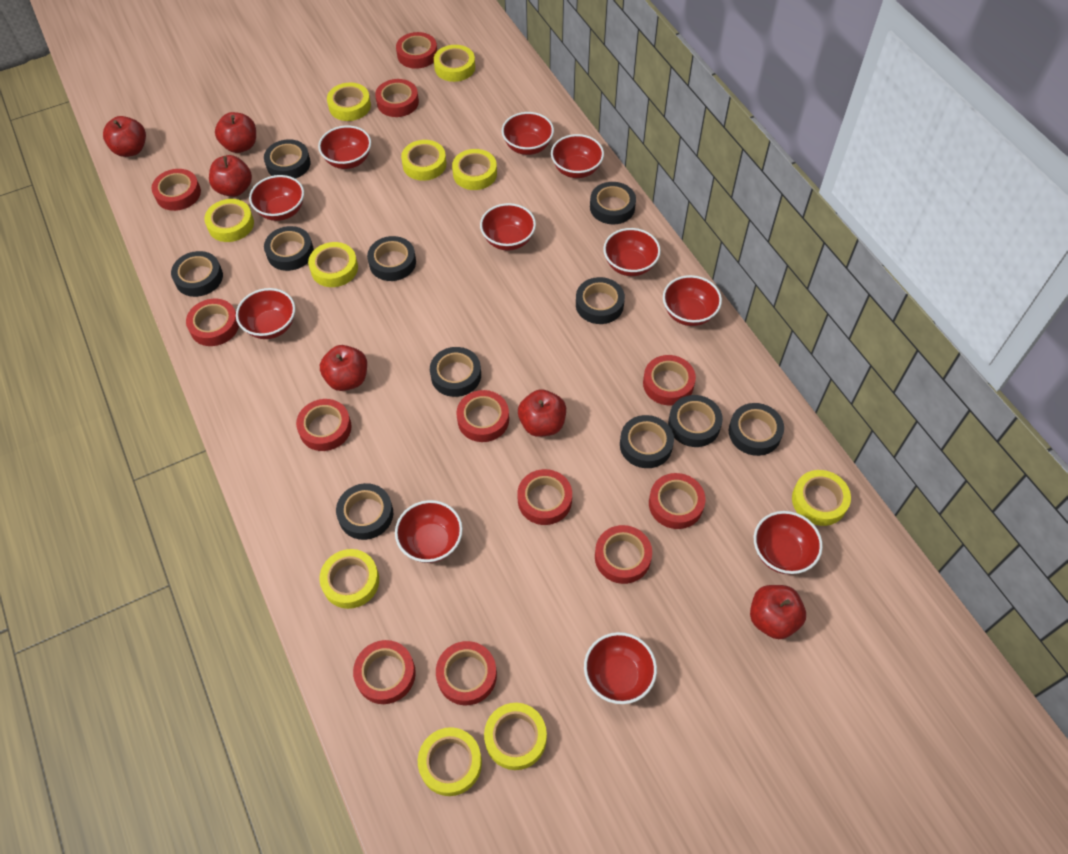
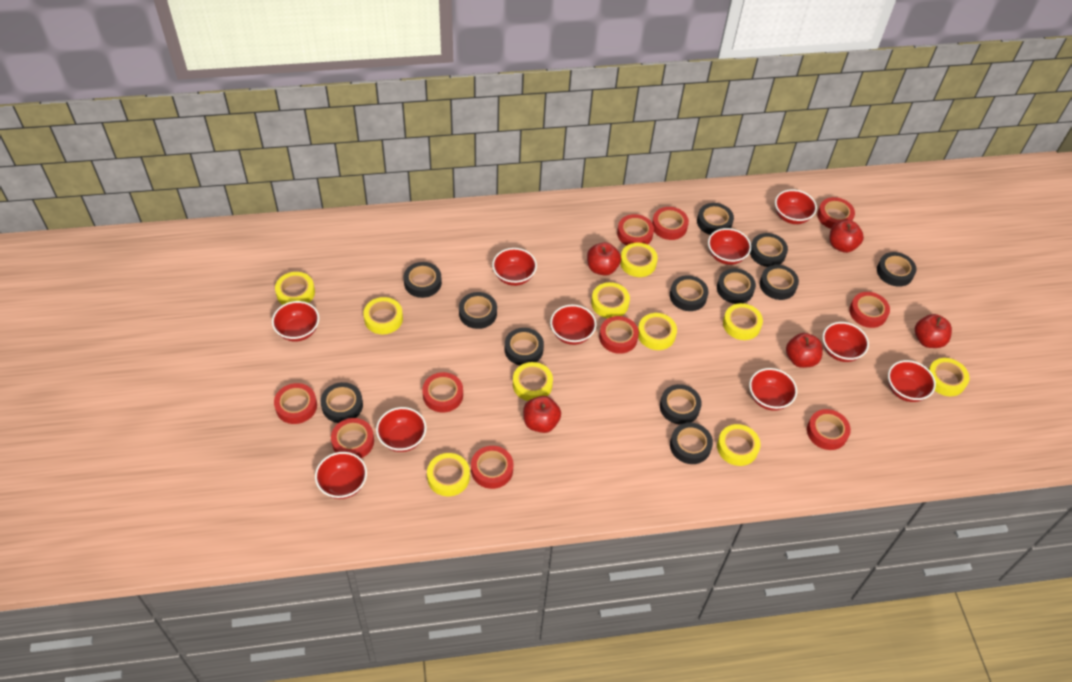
black tape: 11 -> 12
red apple: 6 -> 5
red bowl: 11 -> 10
red tape: 12 -> 10

